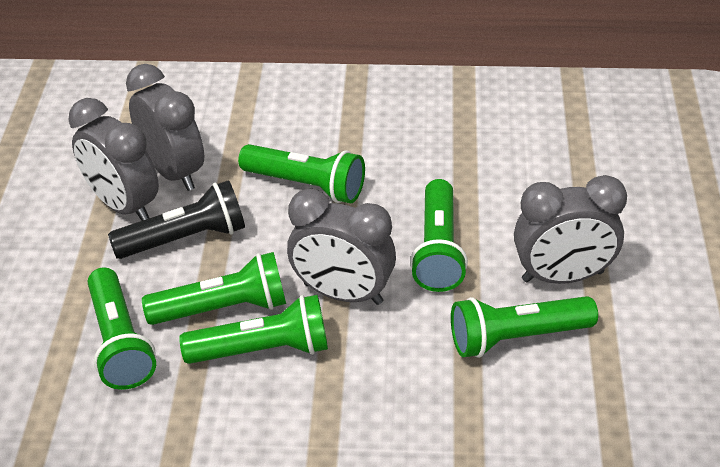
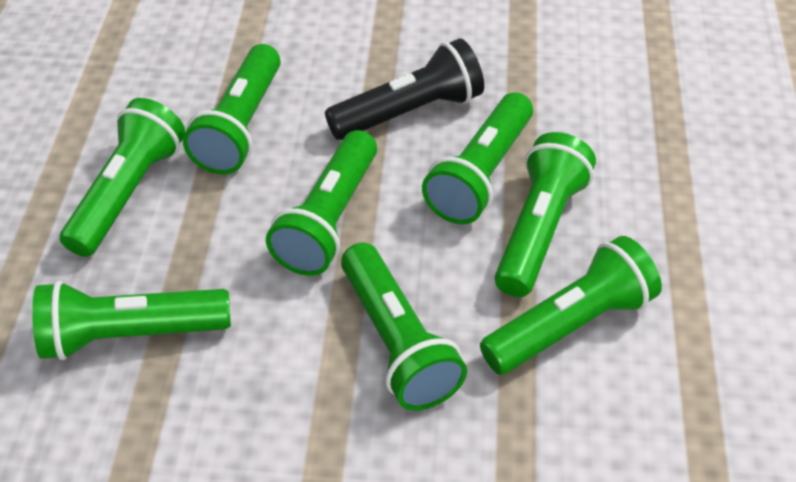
green flashlight: 6 -> 8
grey clock: 4 -> 0

